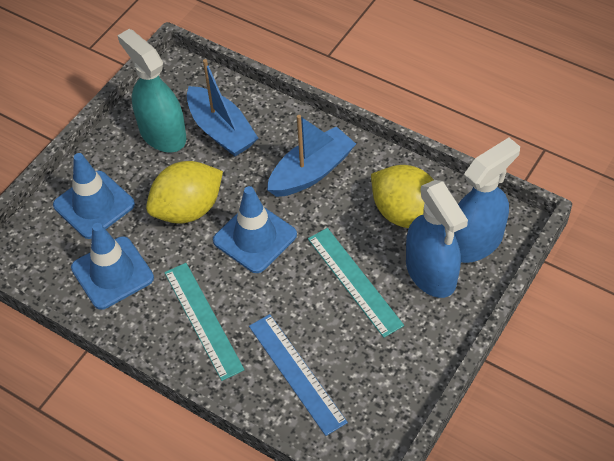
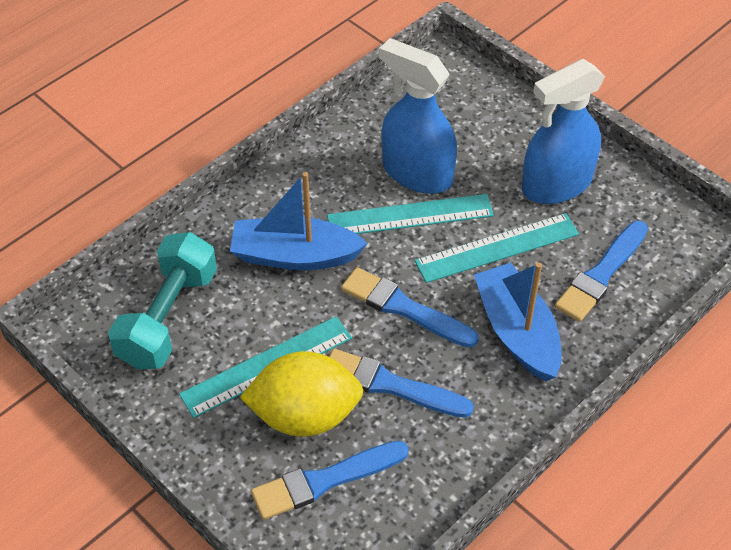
blue brush: 0 -> 4
blue ruler: 1 -> 0
blue traffic cone: 3 -> 0
turquoise dumbbell: 0 -> 1
turquoise ruler: 2 -> 3
turquoise spray bottle: 1 -> 0
yellow lemon: 2 -> 1

